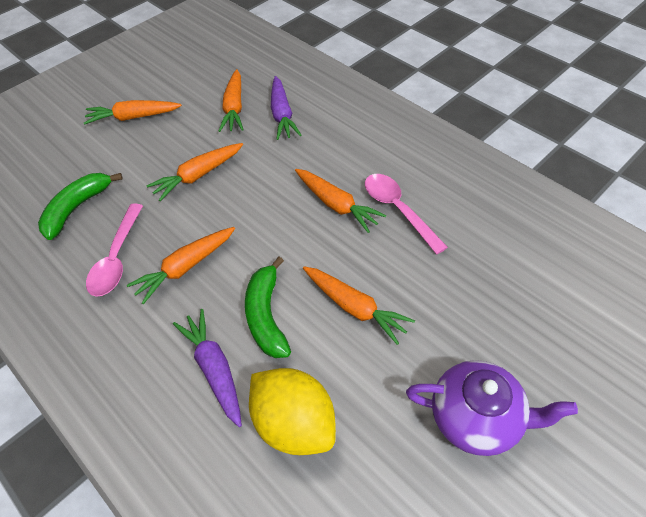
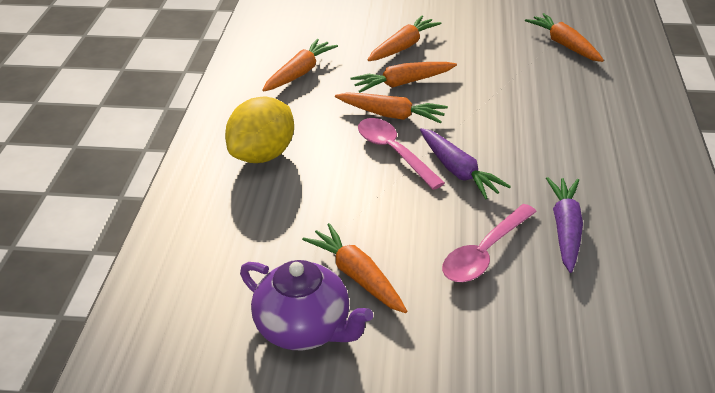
green banana: 2 -> 0

